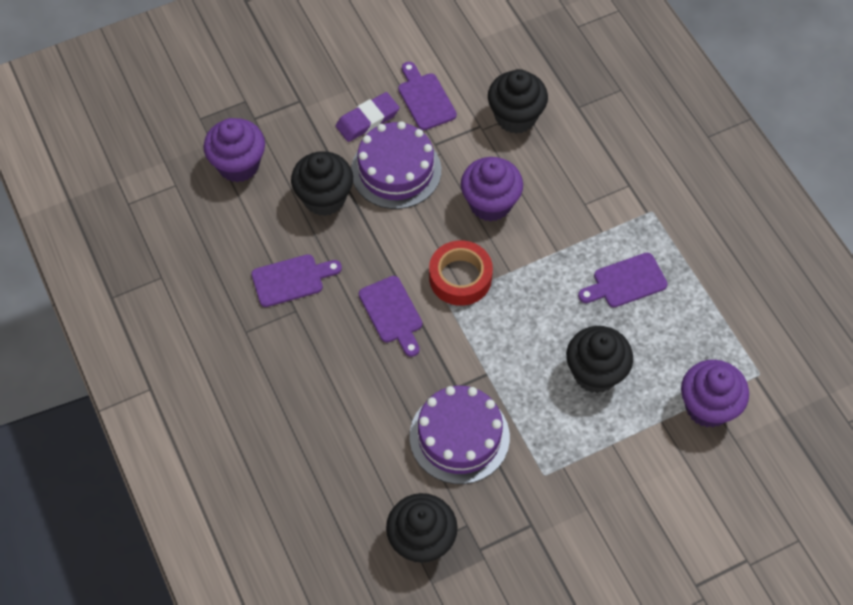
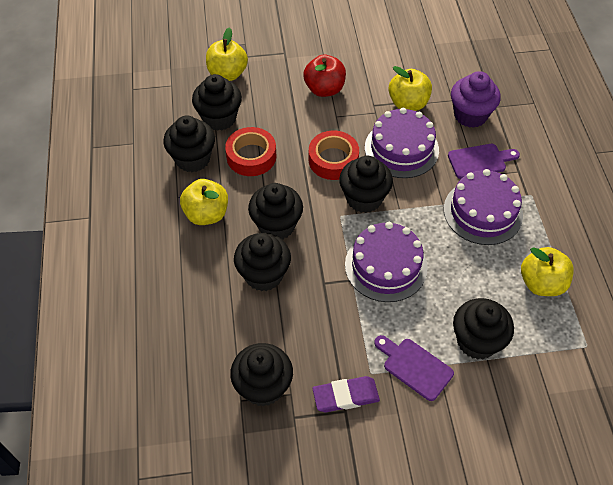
black cupcake: 4 -> 7
purple cake: 2 -> 3
purple cupcake: 3 -> 1
purple cutting board: 4 -> 2
red apple: 0 -> 1
red tape: 1 -> 2
yellow apple: 0 -> 4

